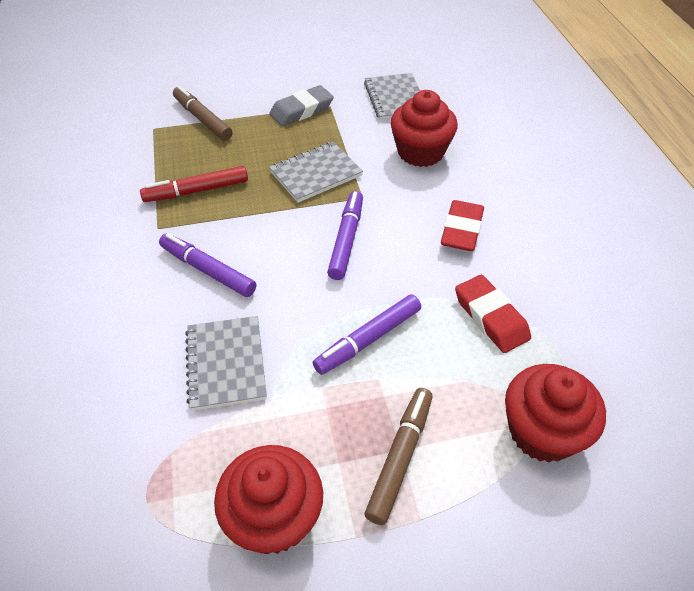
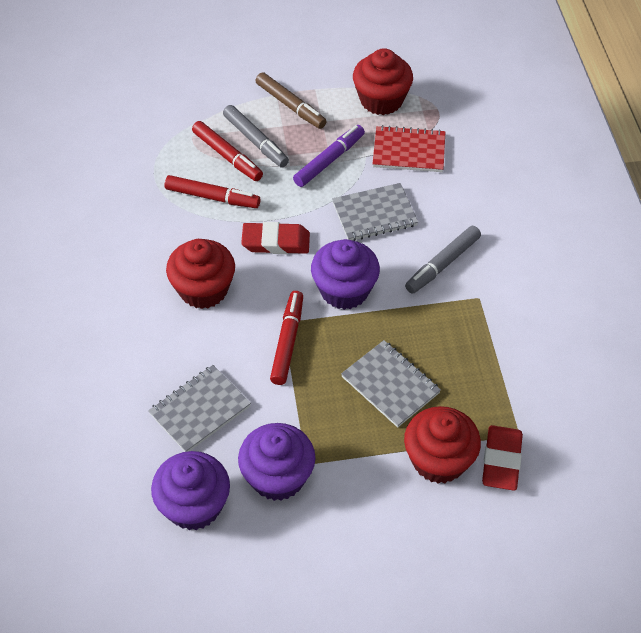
brown marker: 2 -> 1
grey eraser: 1 -> 0
grey marker: 0 -> 2
purple cupcake: 0 -> 3
purple marker: 3 -> 1
red marker: 1 -> 3
red notebook: 0 -> 1

